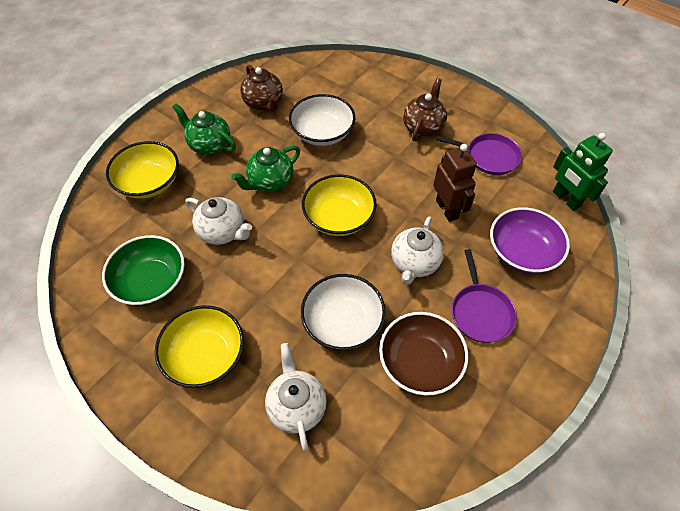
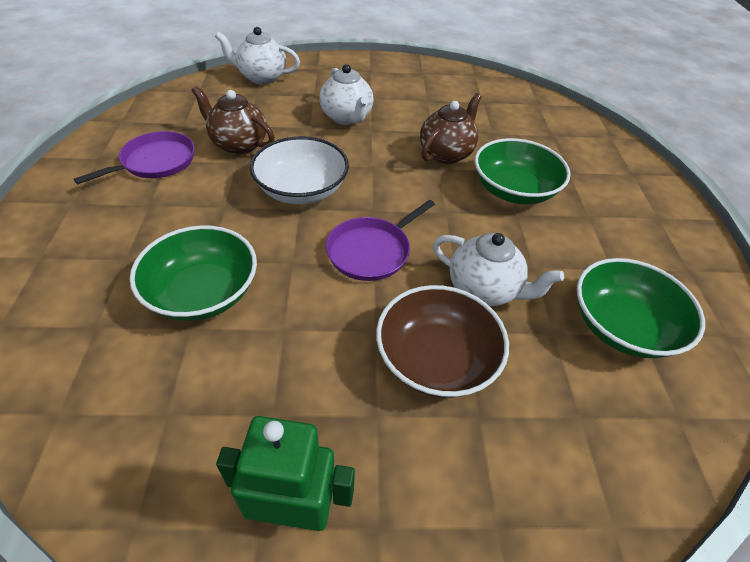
brown robot: 1 -> 0
green bowl: 1 -> 3
green teapot: 2 -> 0
purple bowl: 1 -> 0
white bowl: 2 -> 1
yellow bowl: 3 -> 0

